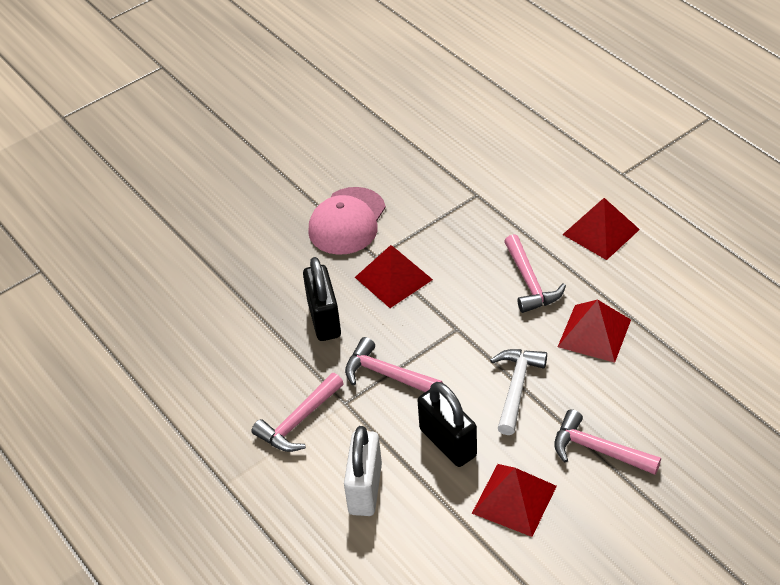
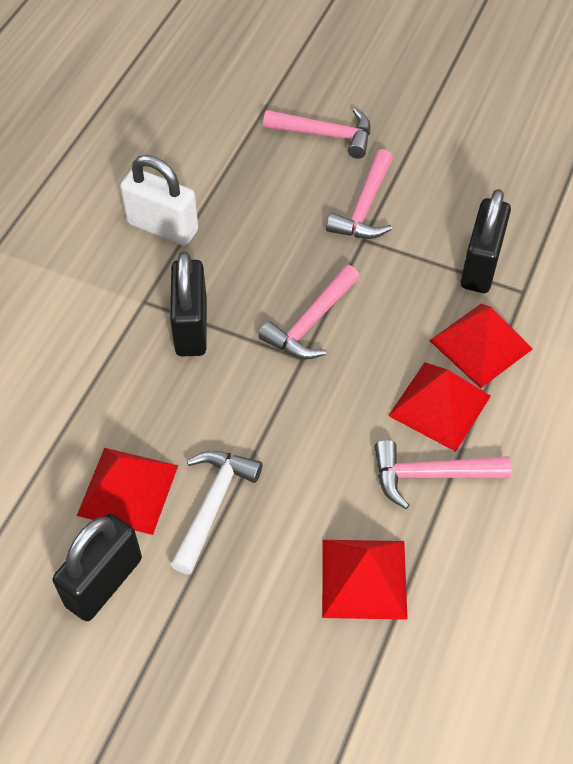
black padlock: 2 -> 3
pink cap: 1 -> 0

